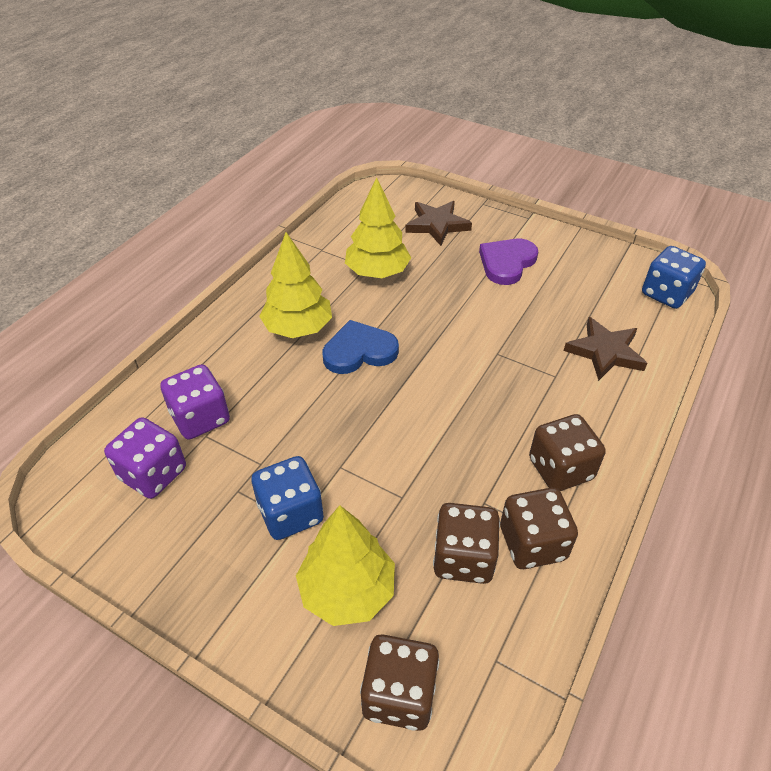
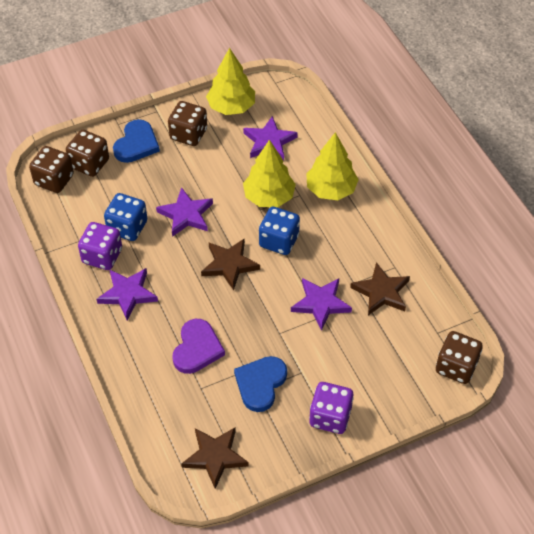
blue heart: 1 -> 2
brown star: 2 -> 3
purple star: 0 -> 4

